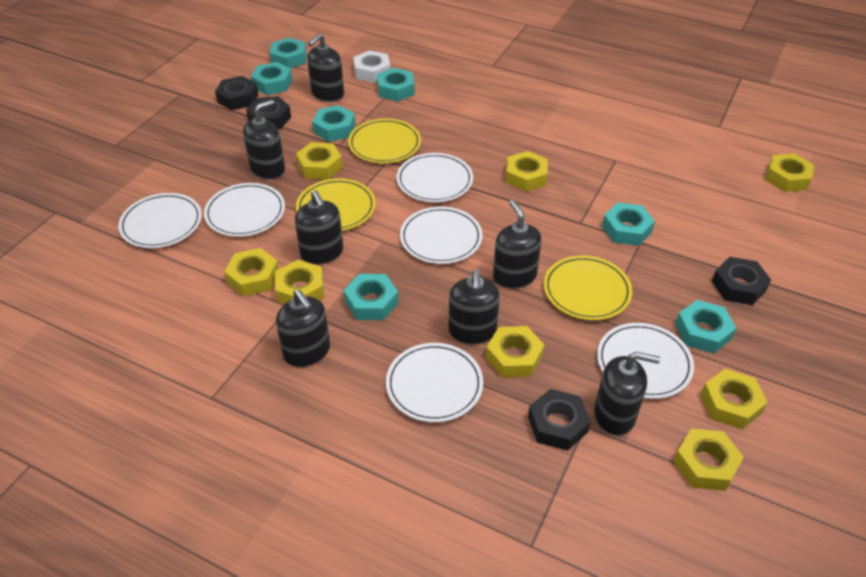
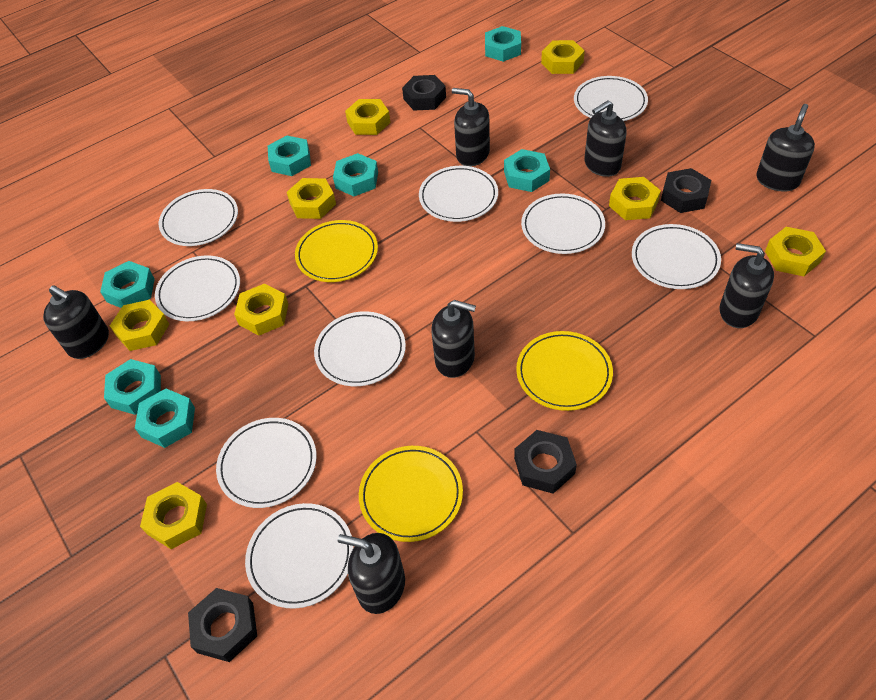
white nut: 1 -> 0
white plate: 6 -> 9

